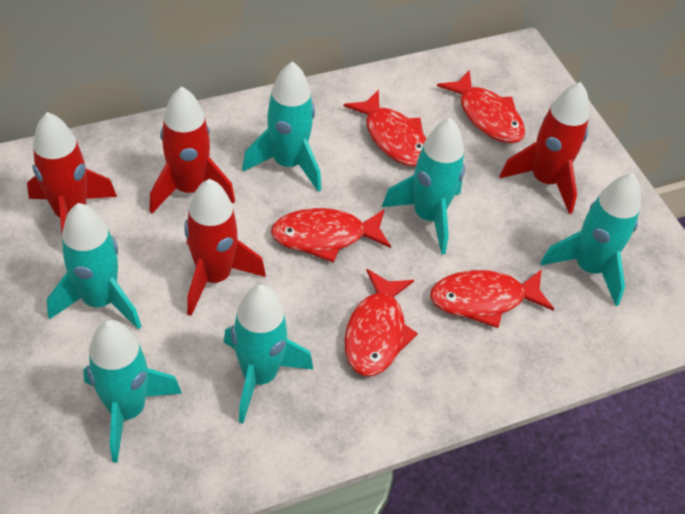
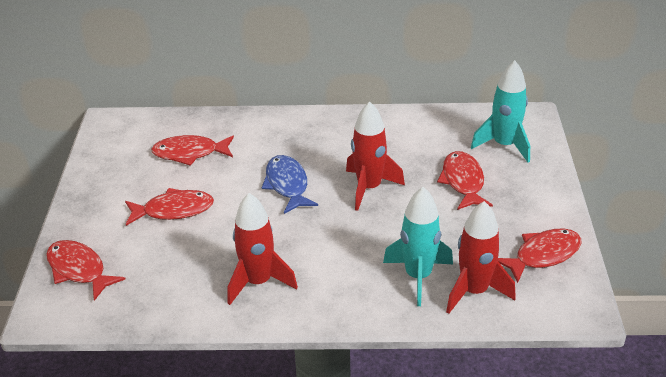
blue fish: 0 -> 1
red rocket: 4 -> 3
turquoise rocket: 6 -> 2

